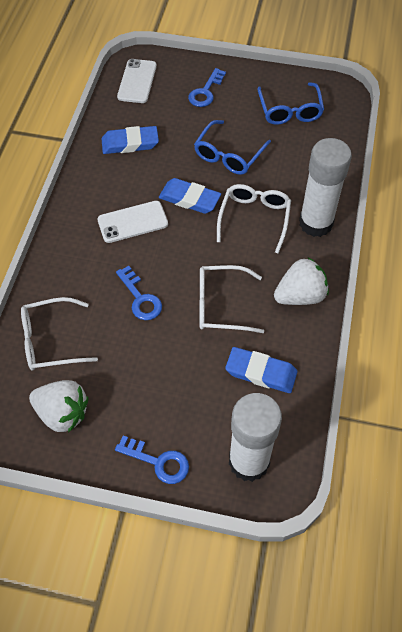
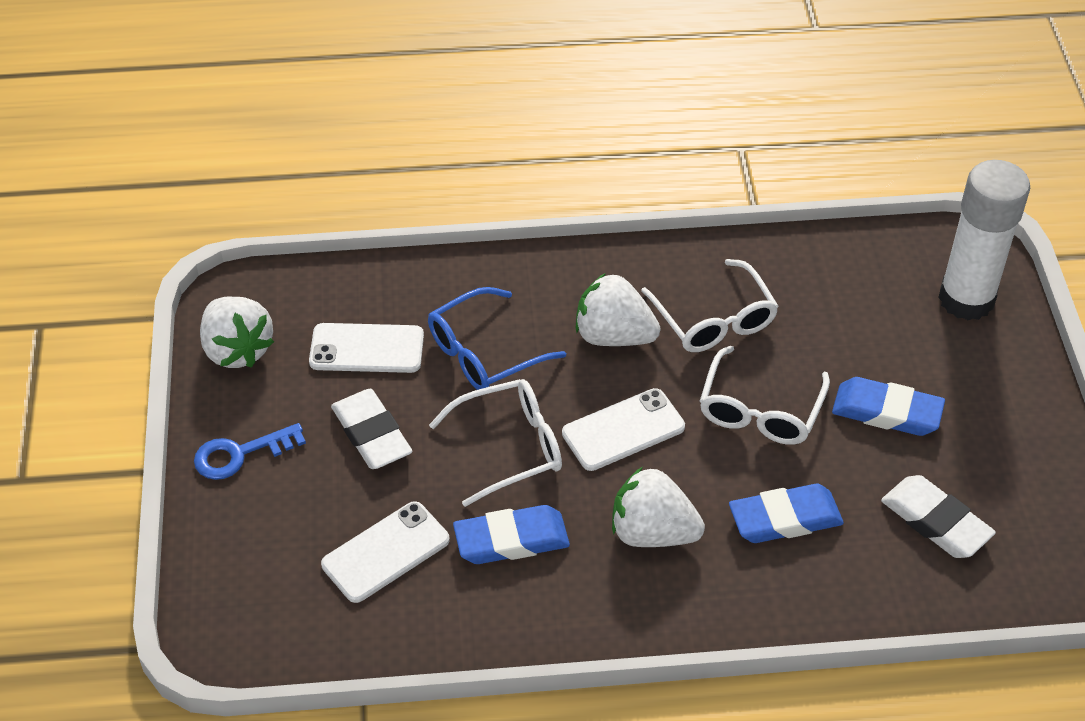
blue glasses: 2 -> 1
blue key: 3 -> 1
white eraser: 0 -> 2
white glue stick: 2 -> 1
white phone: 2 -> 3
white strawberry: 2 -> 3

